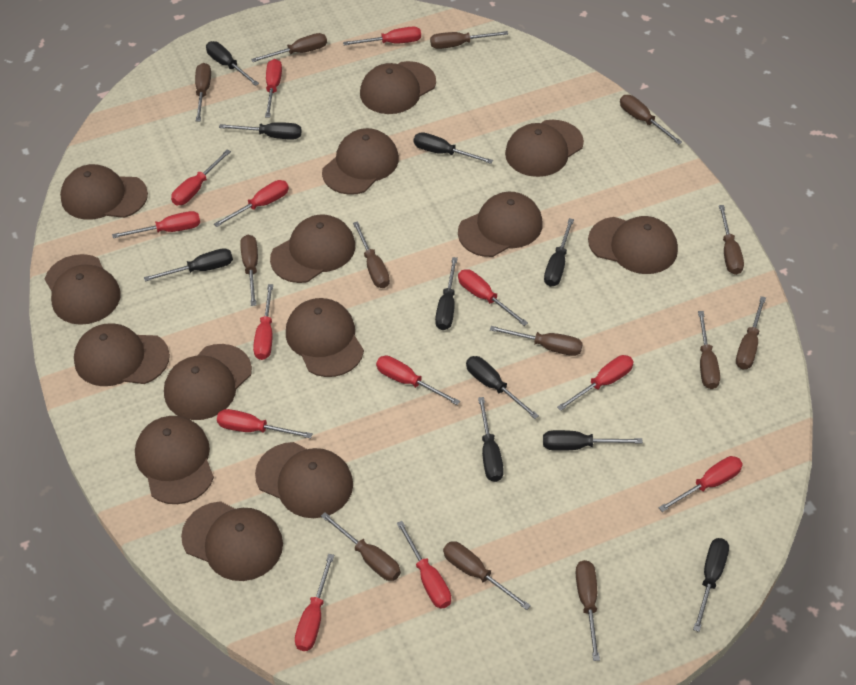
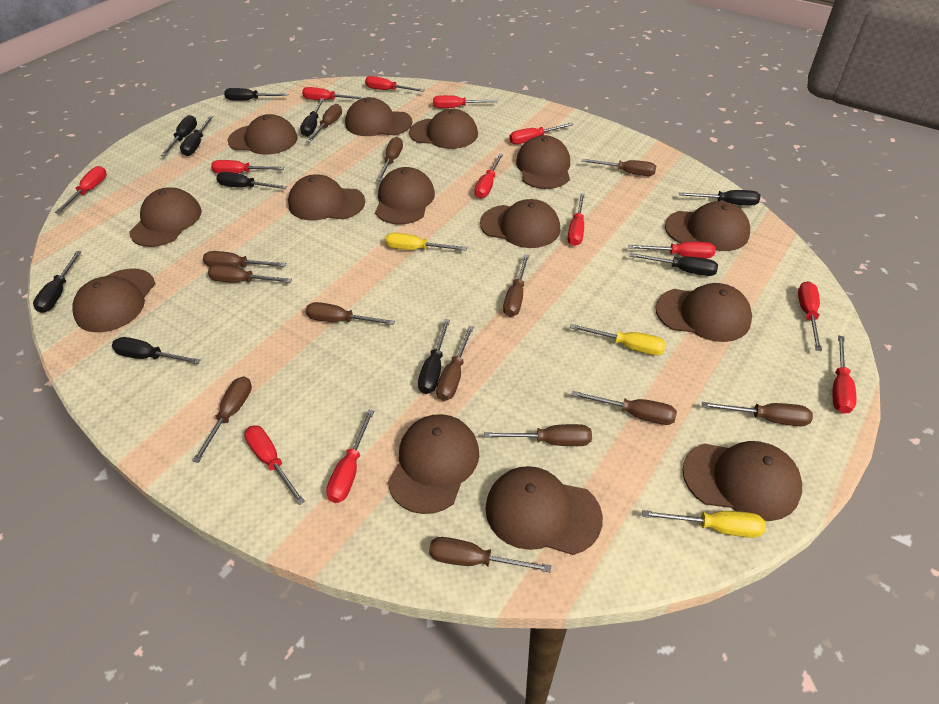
yellow screwdriver: 0 -> 3

